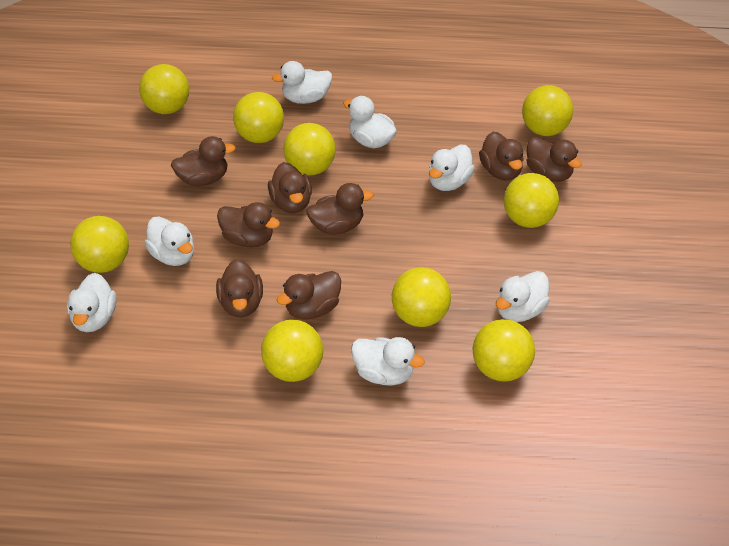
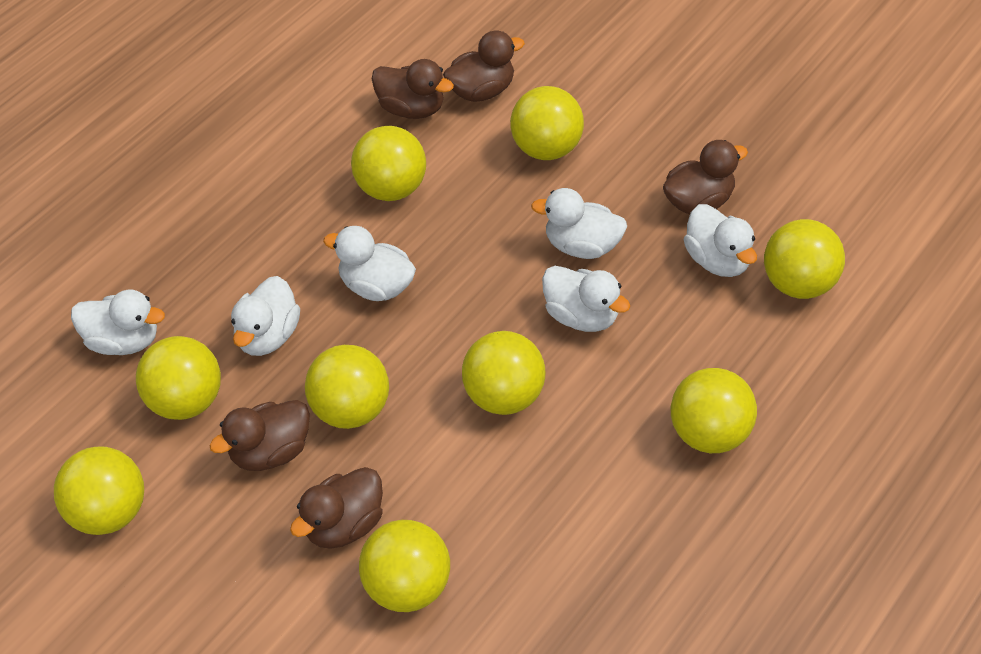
brown duck: 8 -> 5
white duck: 7 -> 6

